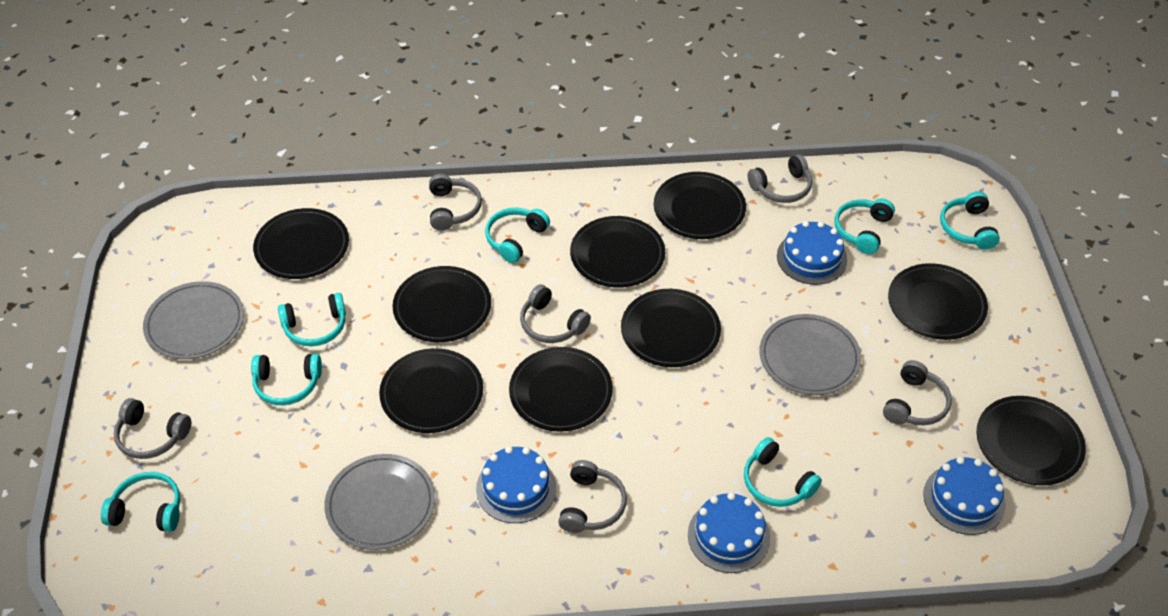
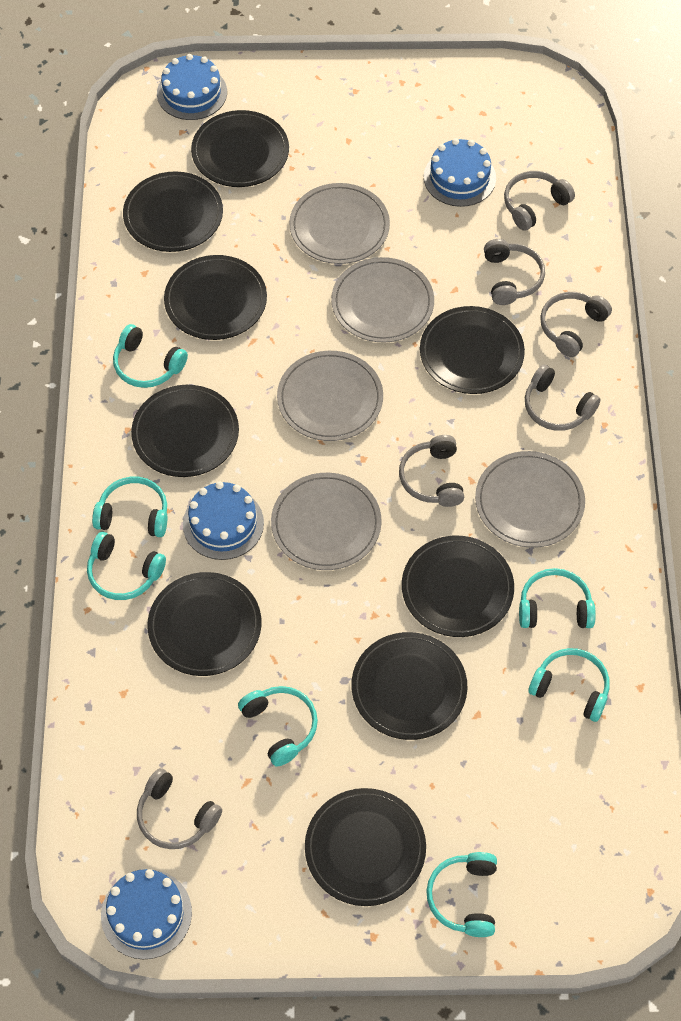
grey plate: 3 -> 5

